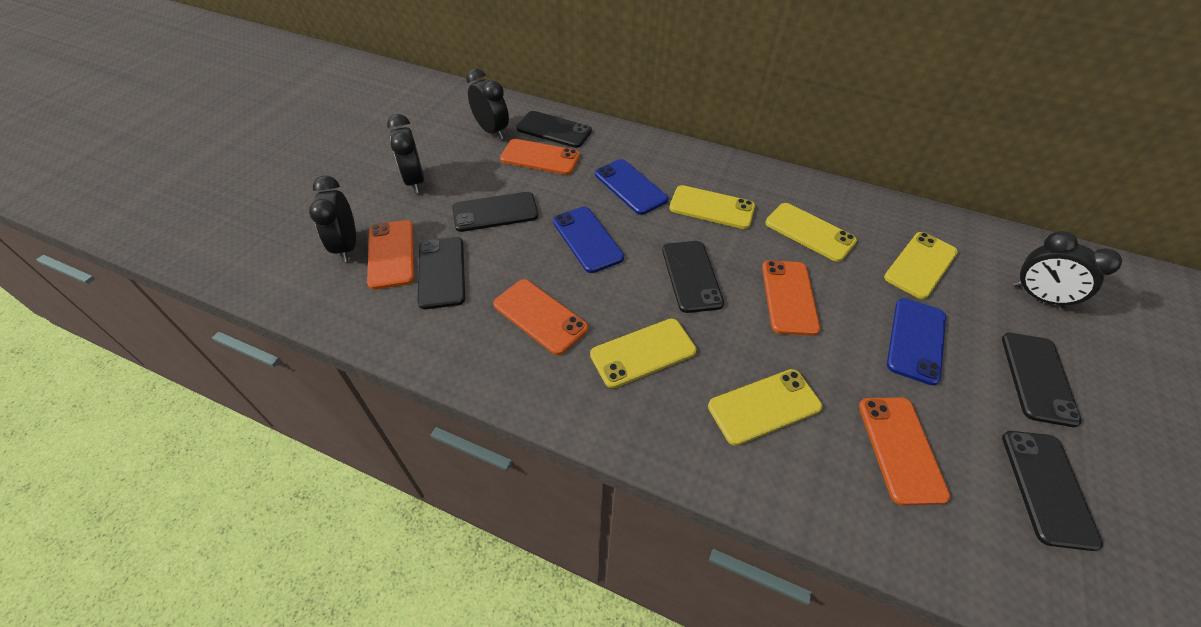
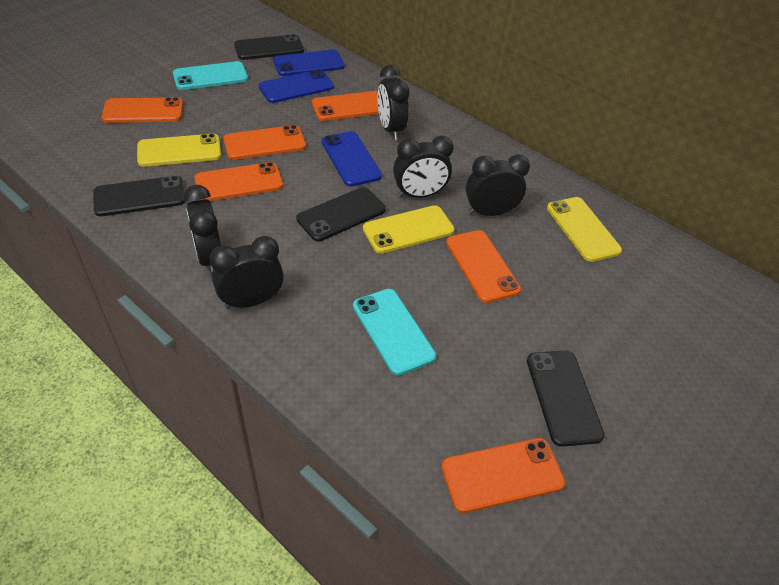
black clock: 4 -> 5
black phone: 6 -> 4
orange phone: 5 -> 6
turquoise phone: 0 -> 2
yellow phone: 5 -> 3

